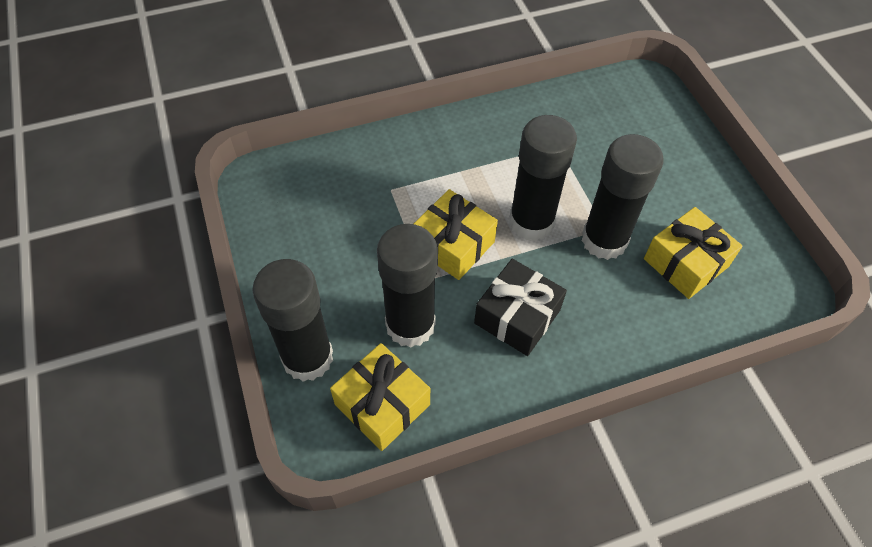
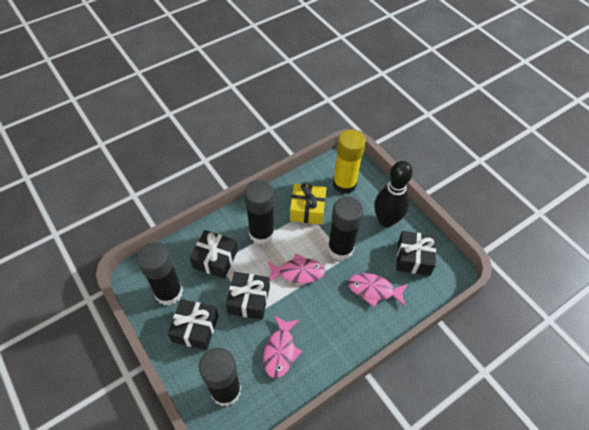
black bowling pin: 0 -> 1
black gift: 1 -> 4
pink fish: 0 -> 3
yellow gift: 3 -> 1
yellow glue stick: 0 -> 1

